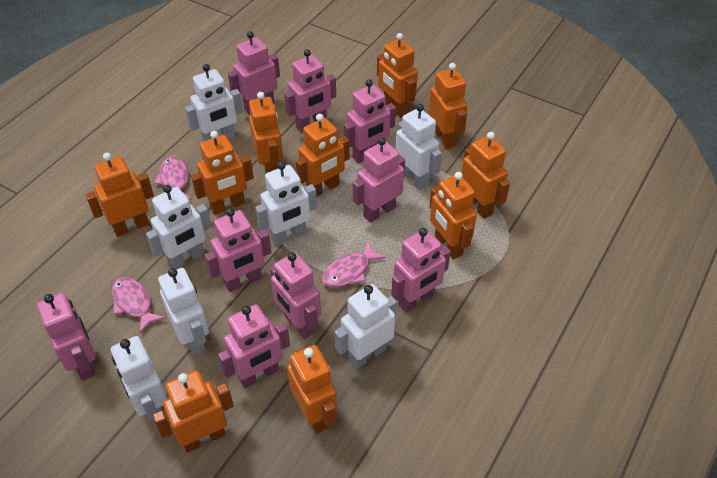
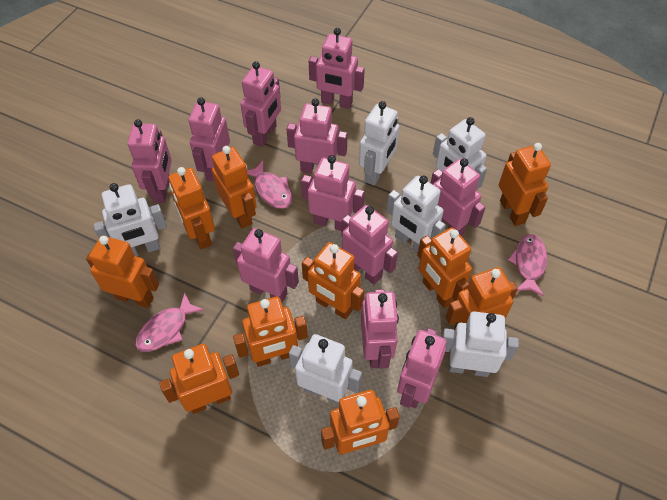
pink robot: 9 -> 11
white robot: 7 -> 6

